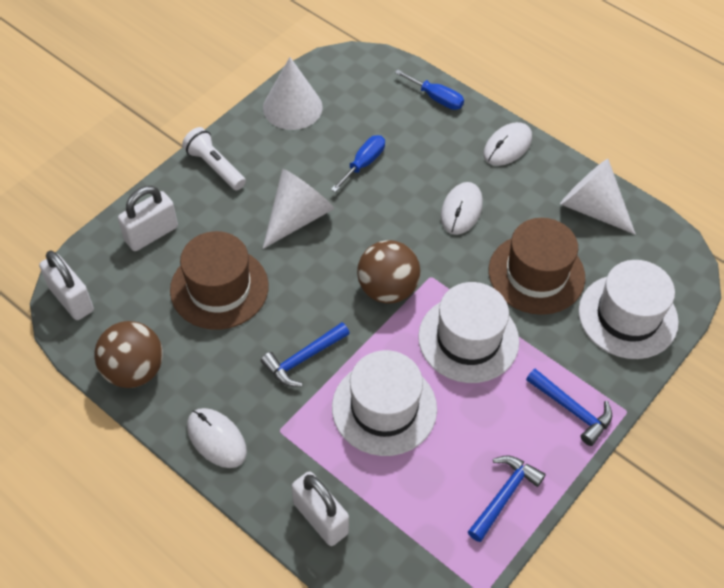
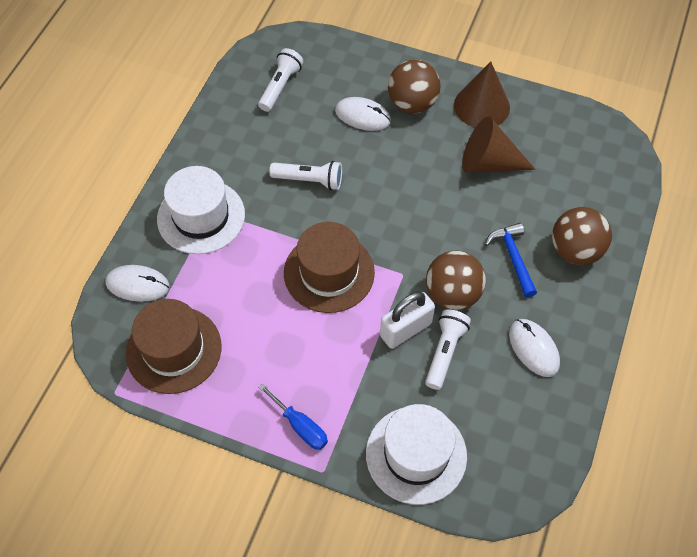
blue hammer: 3 -> 1
blue screwdriver: 2 -> 1
brown ball: 2 -> 3
brown cone: 0 -> 2
white cone: 3 -> 0
white flashlight: 1 -> 3
white hat: 3 -> 2
white padlock: 3 -> 1

